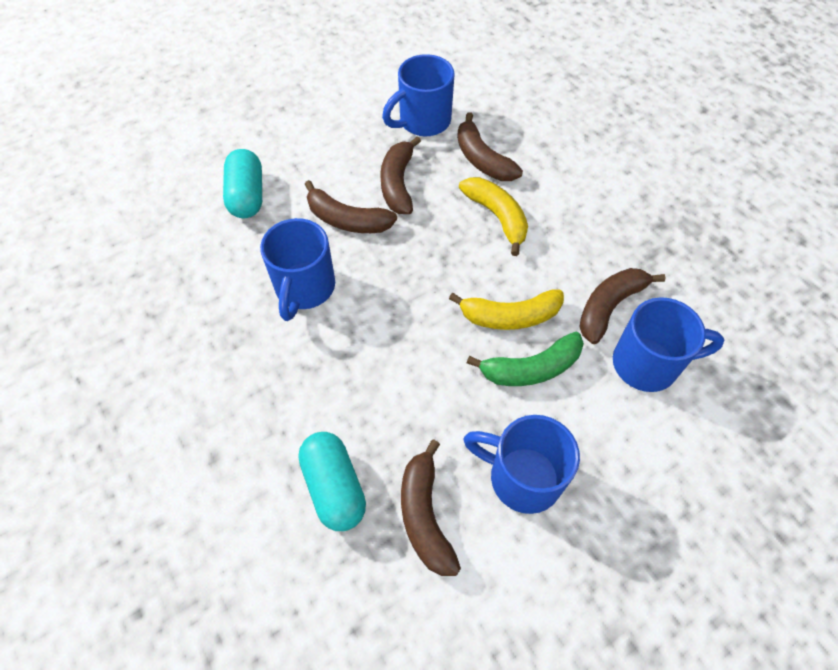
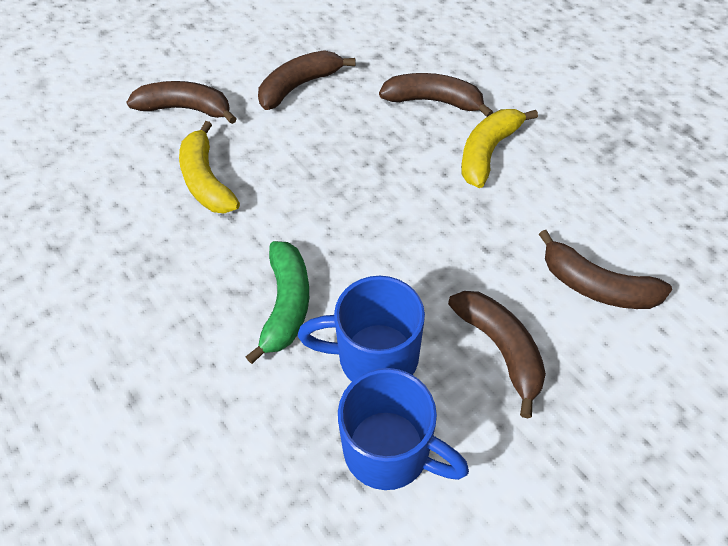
blue mug: 4 -> 2
turquoise capsule: 2 -> 0

